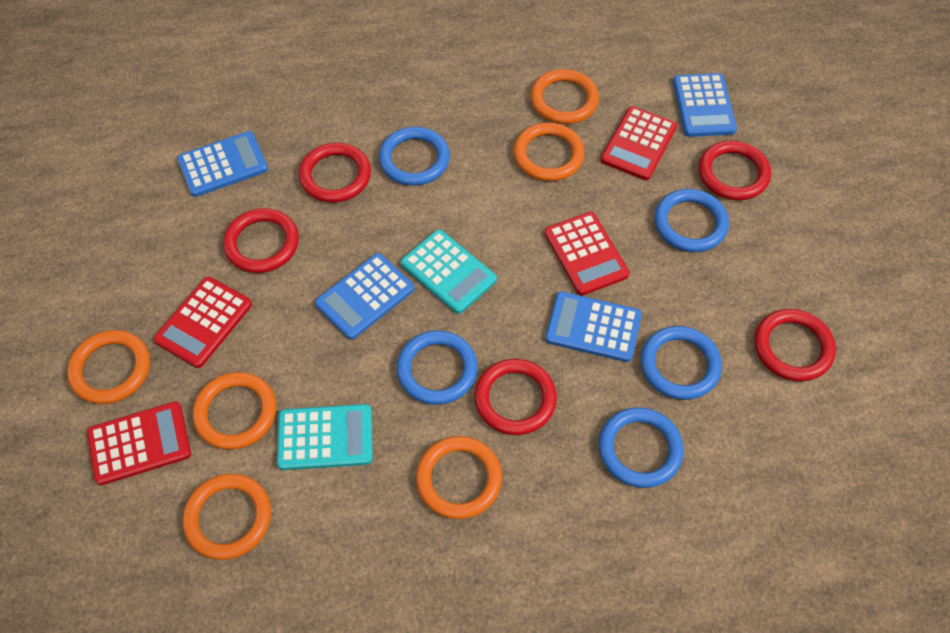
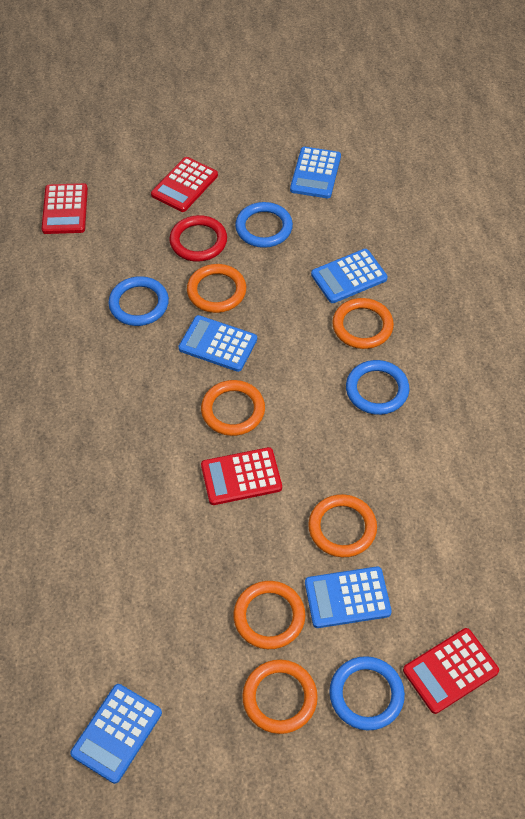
blue calculator: 4 -> 5
blue ring: 5 -> 4
red ring: 5 -> 1
turquoise calculator: 2 -> 0

